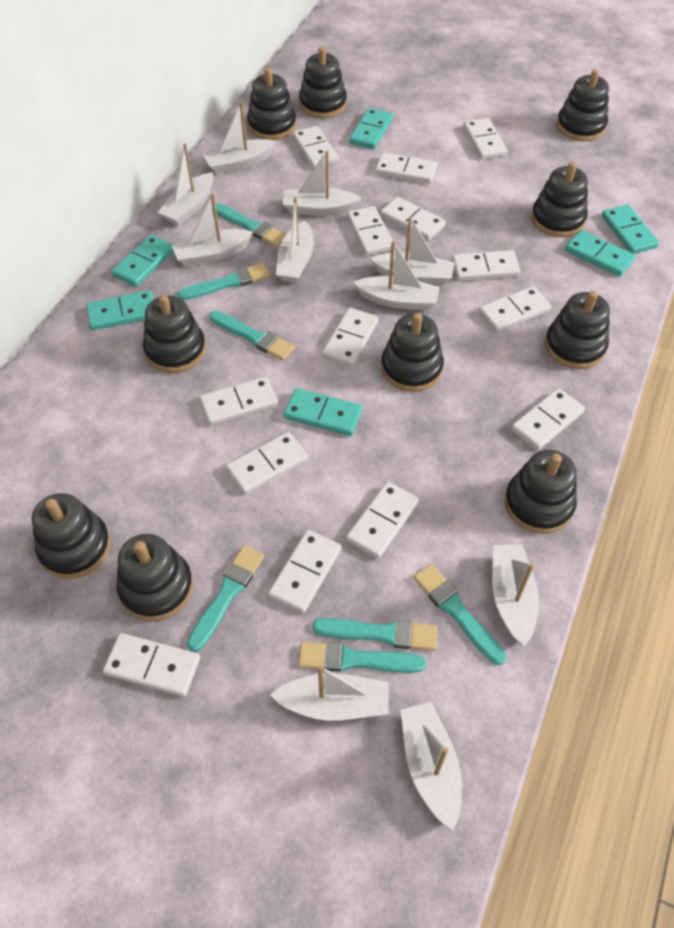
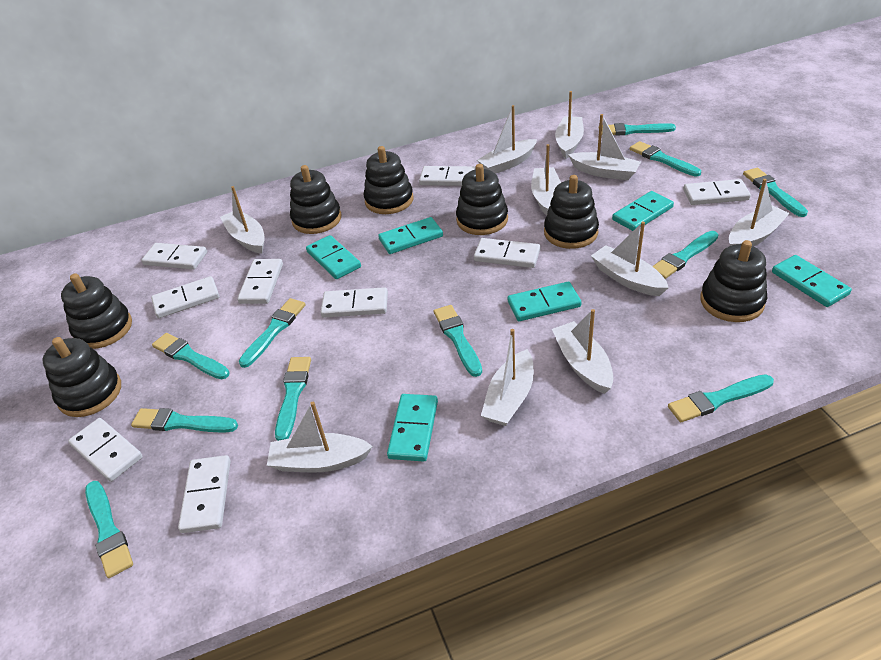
black stacking toy: 10 -> 7
turquoise brush: 7 -> 11
white domino: 14 -> 9

